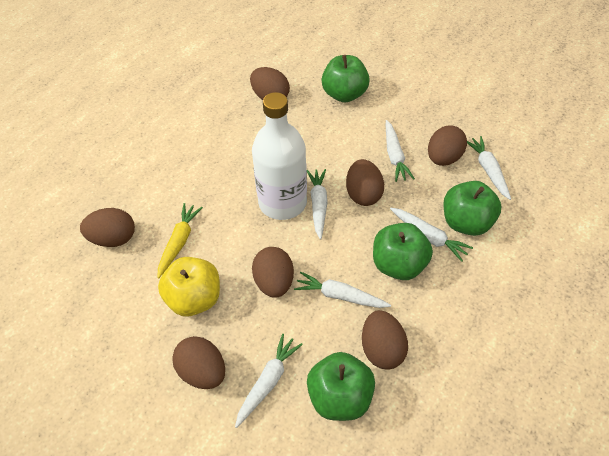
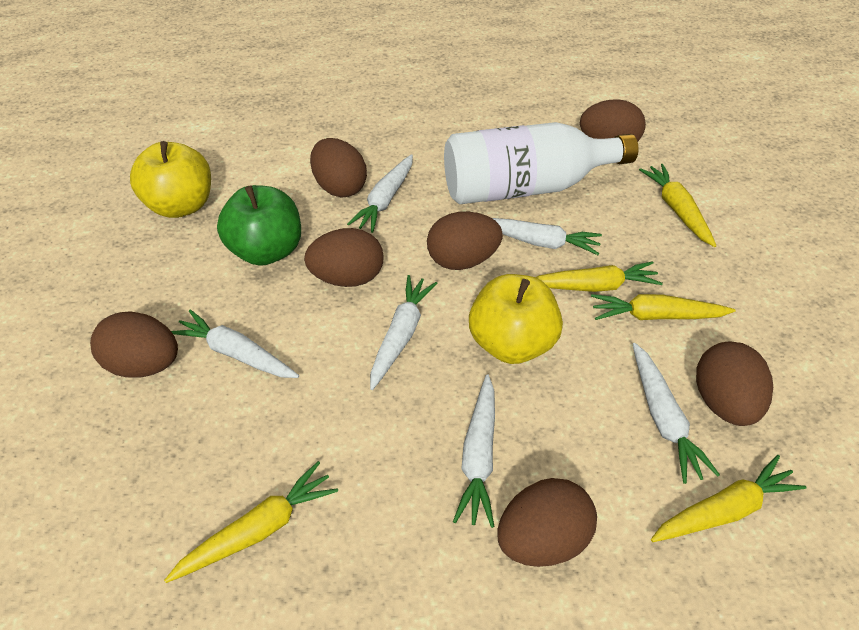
green apple: 4 -> 1
yellow apple: 1 -> 2
yellow carrot: 1 -> 5

